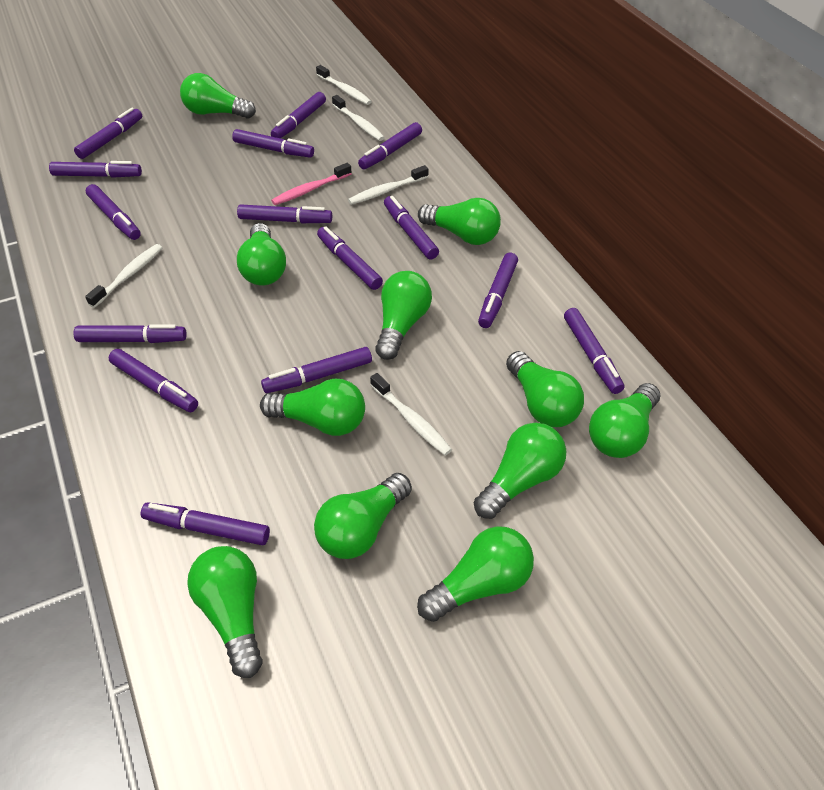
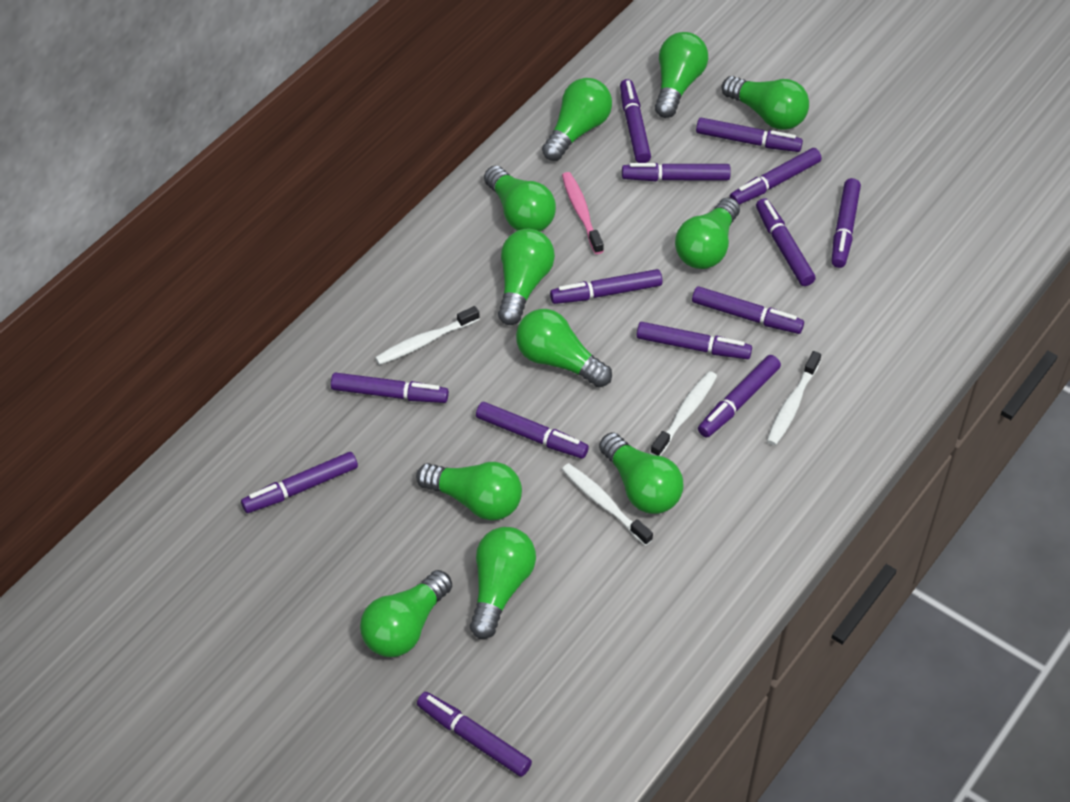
purple marker: 15 -> 14
white toothbrush: 5 -> 4

